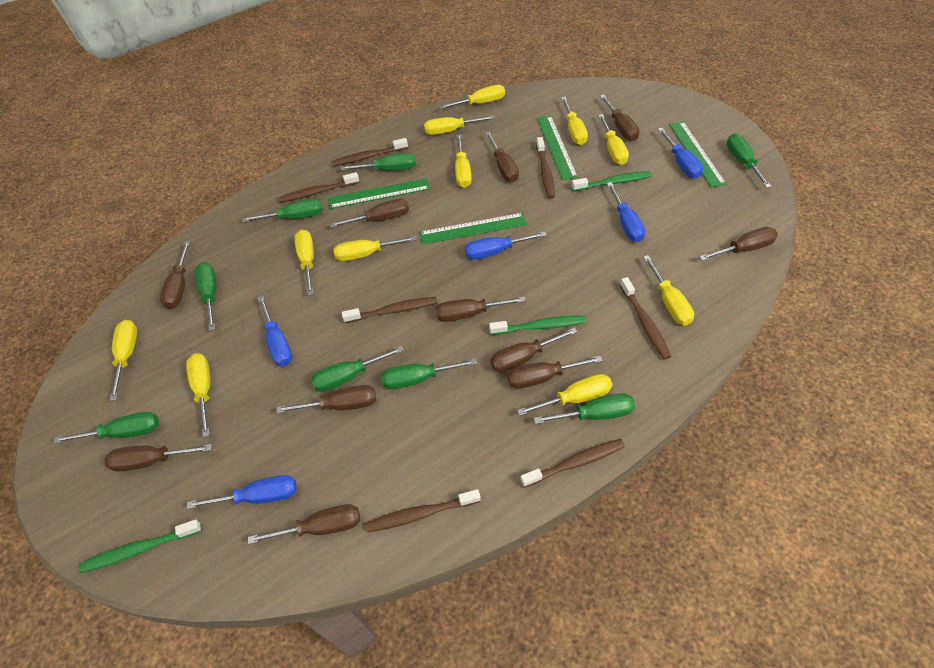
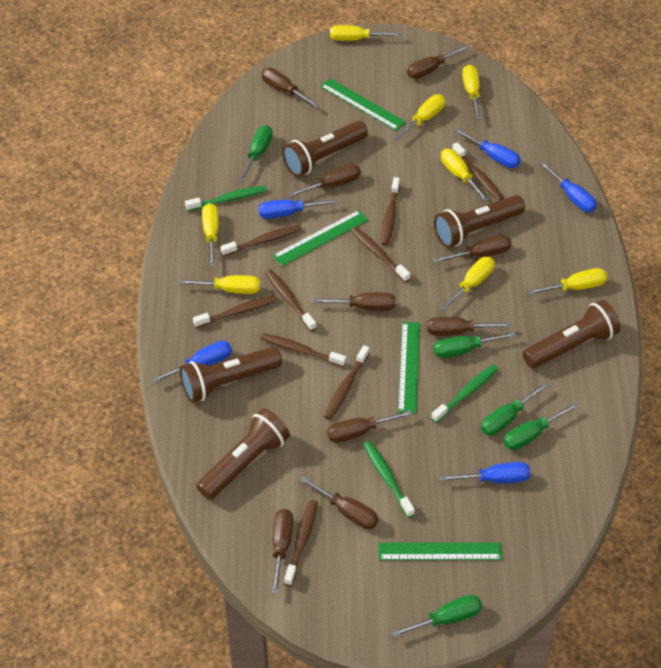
brown flashlight: 0 -> 5
brown screwdriver: 11 -> 9
brown toothbrush: 7 -> 9
green screwdriver: 8 -> 5
yellow screwdriver: 11 -> 8

